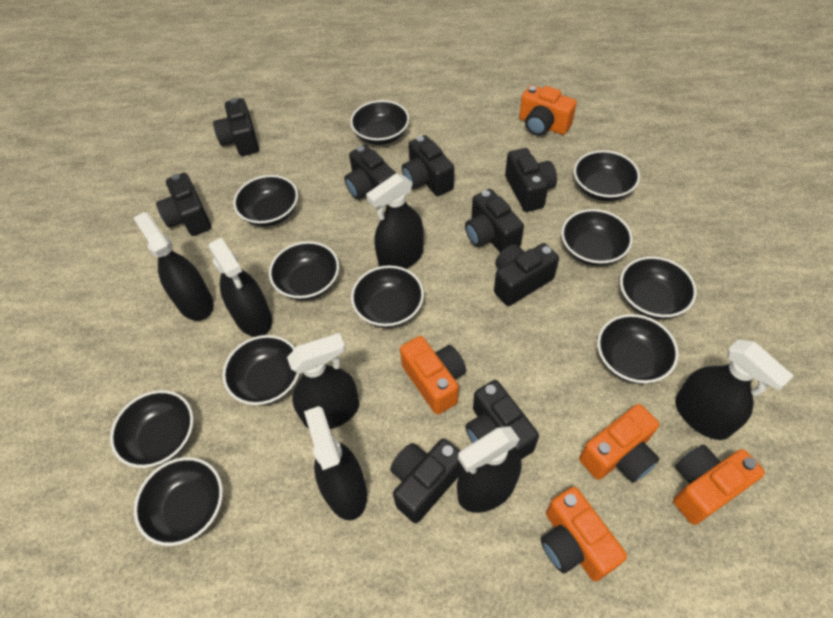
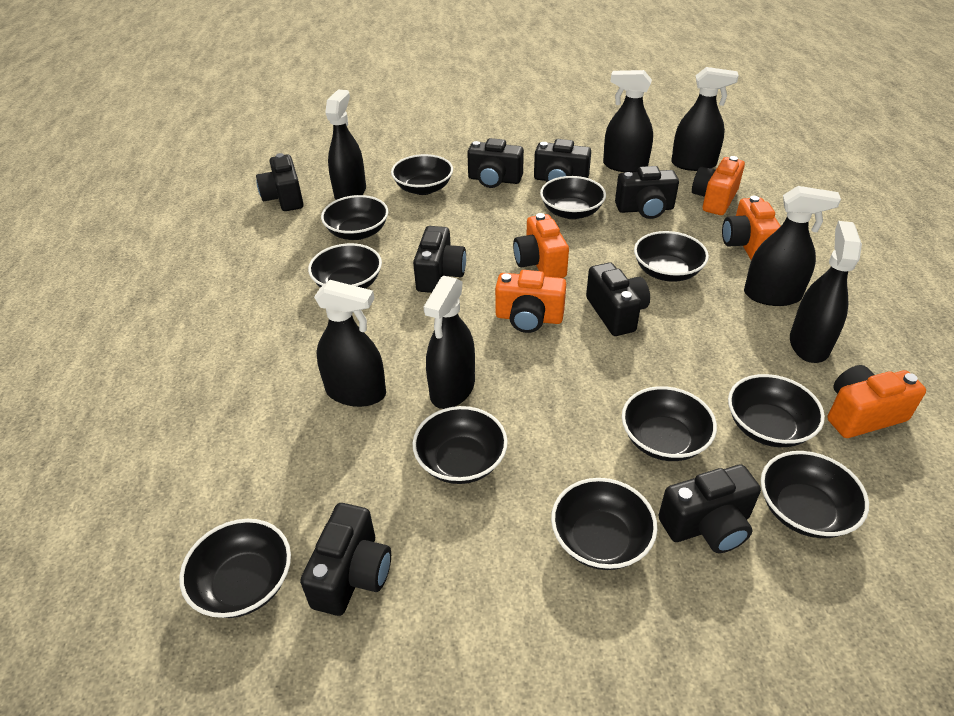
black camera: 9 -> 8

